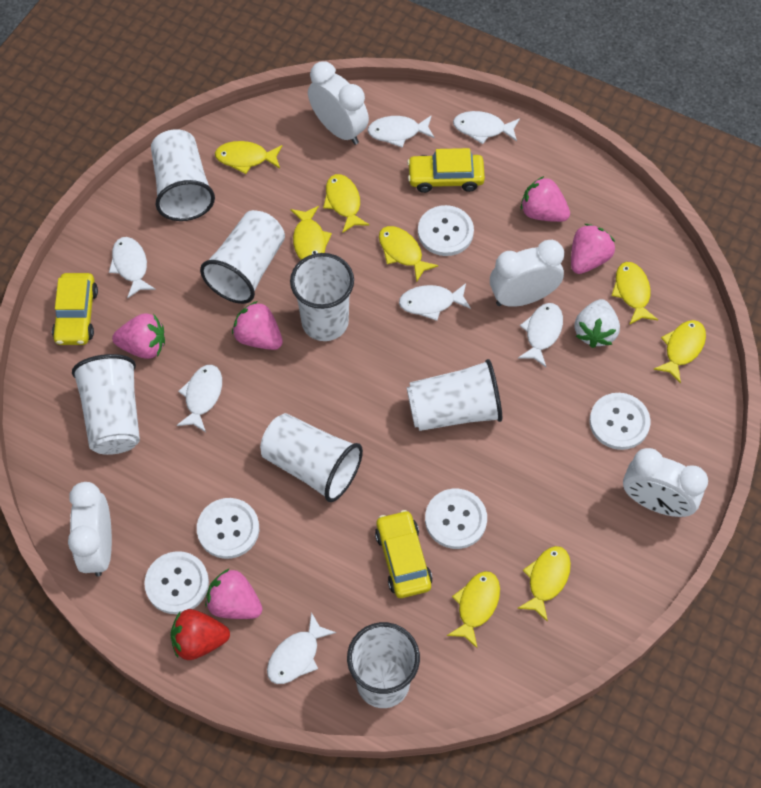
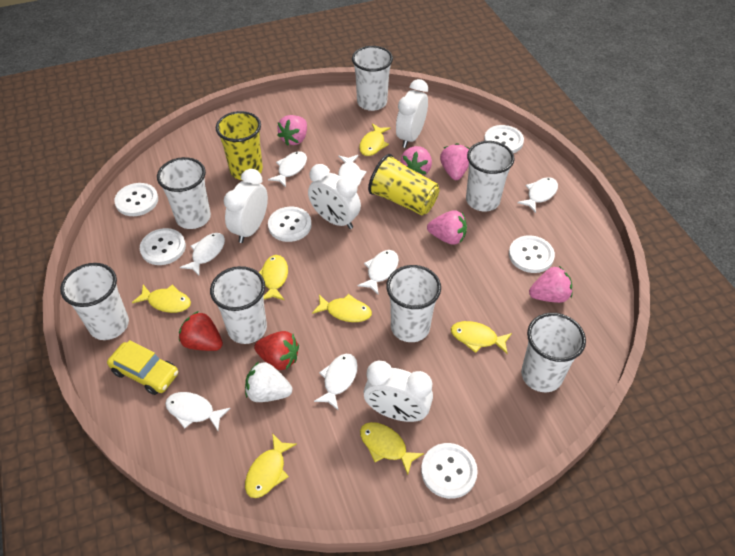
red strawberry: 1 -> 2
white button: 5 -> 6
yellow car: 3 -> 1
yellow cup: 0 -> 2
yellow fish: 8 -> 7

